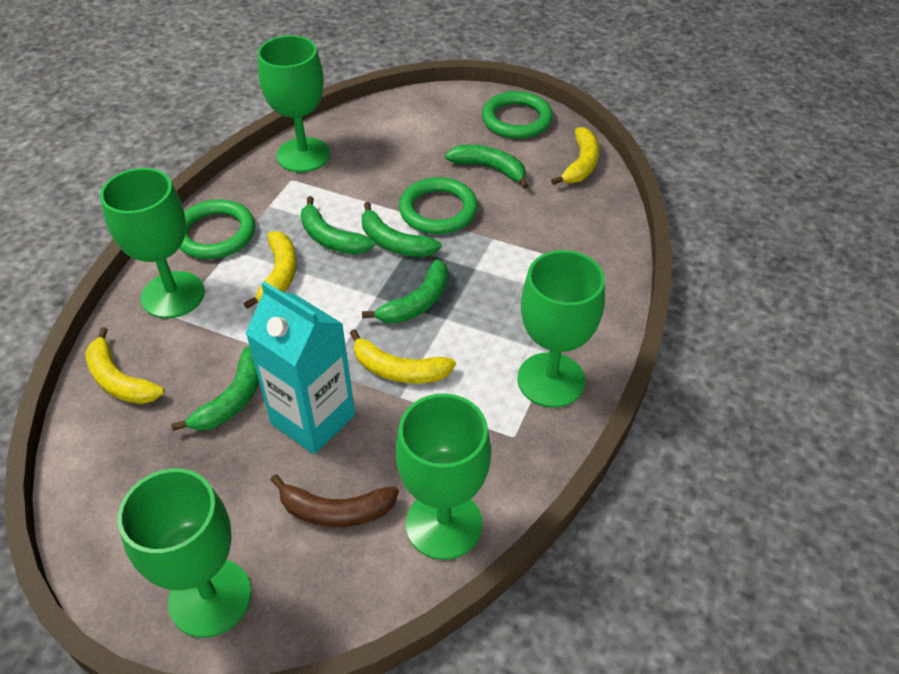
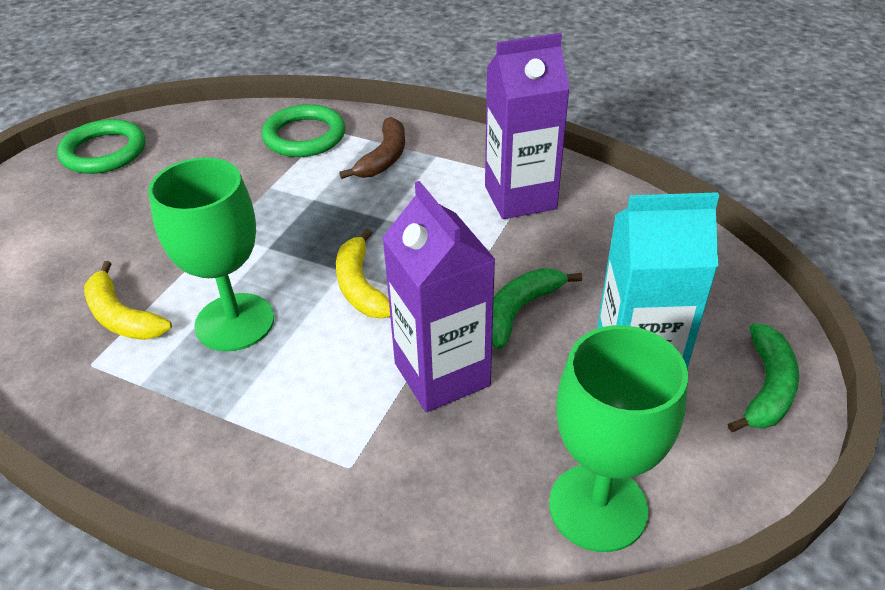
green banana: 5 -> 2
green goblet: 5 -> 2
green ring: 3 -> 2
purple carton: 0 -> 2
yellow banana: 4 -> 2

